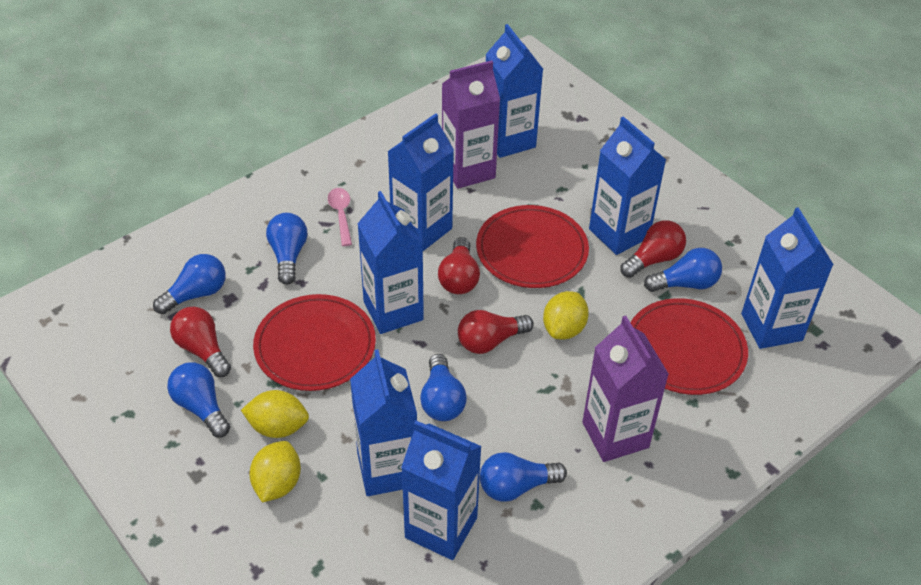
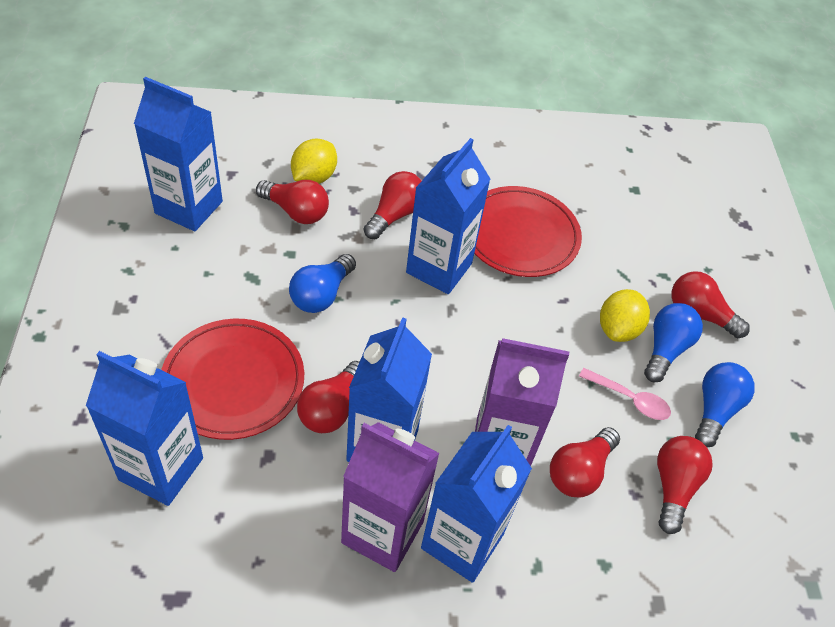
blue carton: 7 -> 5
blue light bulb: 6 -> 3
red light bulb: 4 -> 6
red plate: 3 -> 2
yellow lemon: 3 -> 2

